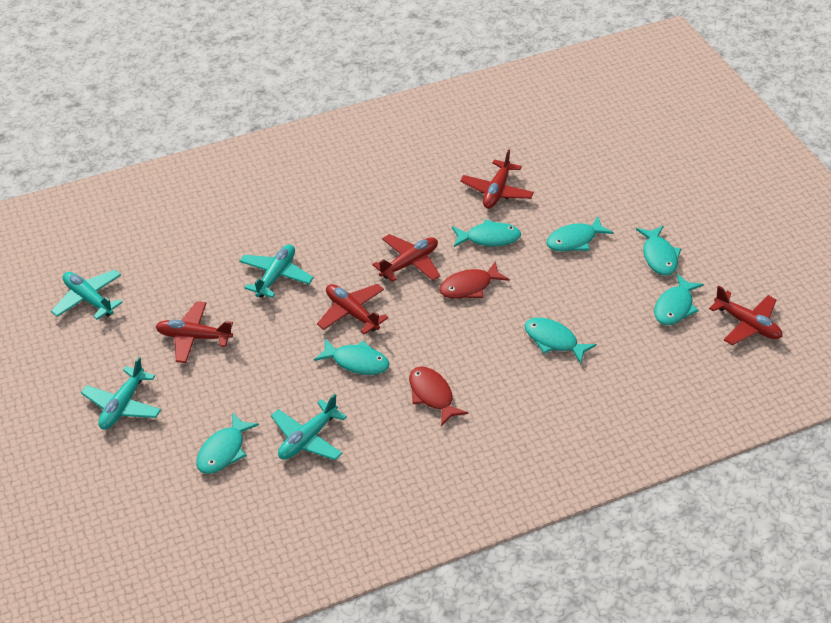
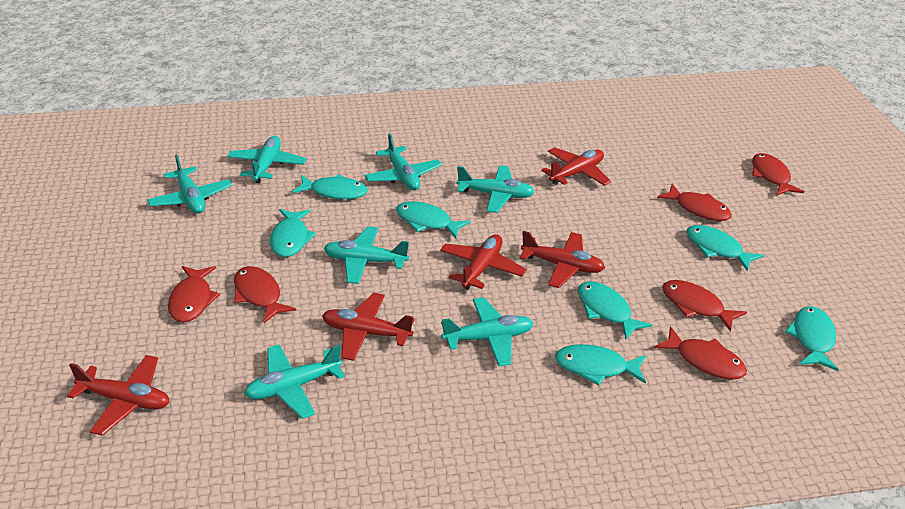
red fish: 2 -> 6
turquoise plane: 4 -> 7

